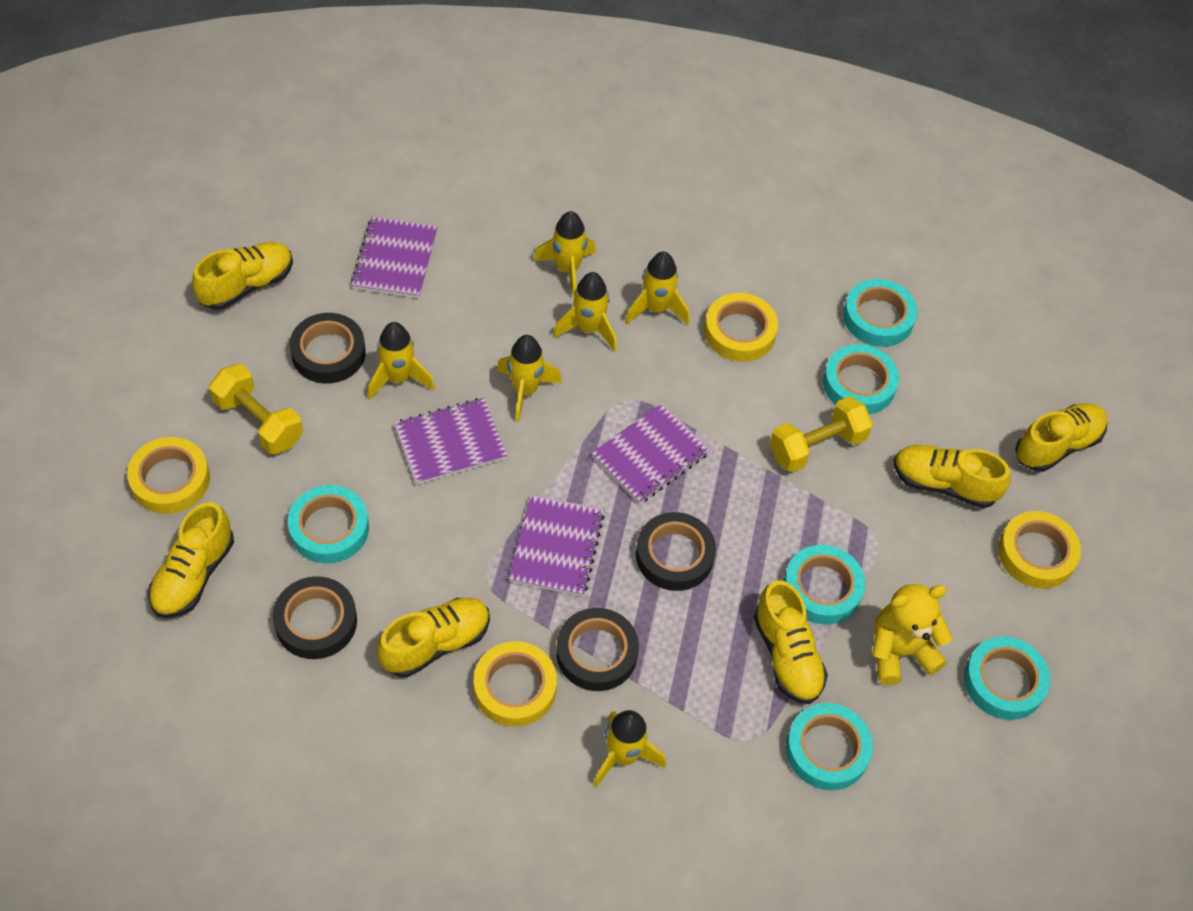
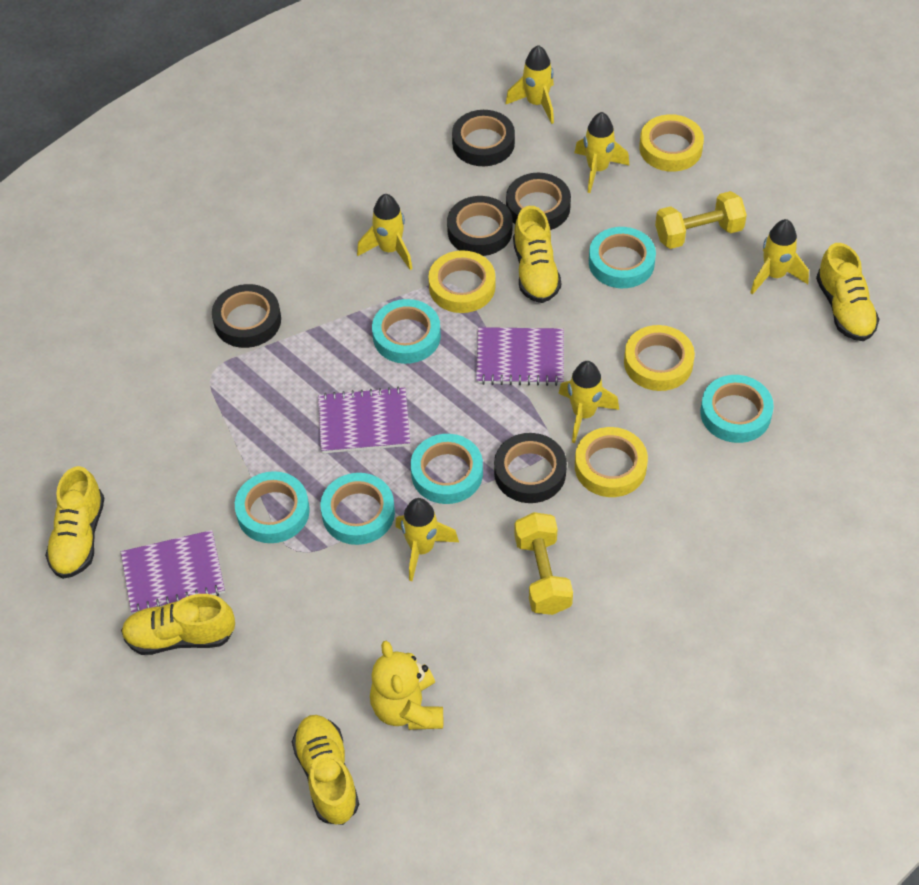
black tape: 4 -> 5
purple notebook: 4 -> 3
yellow shoe: 6 -> 5

